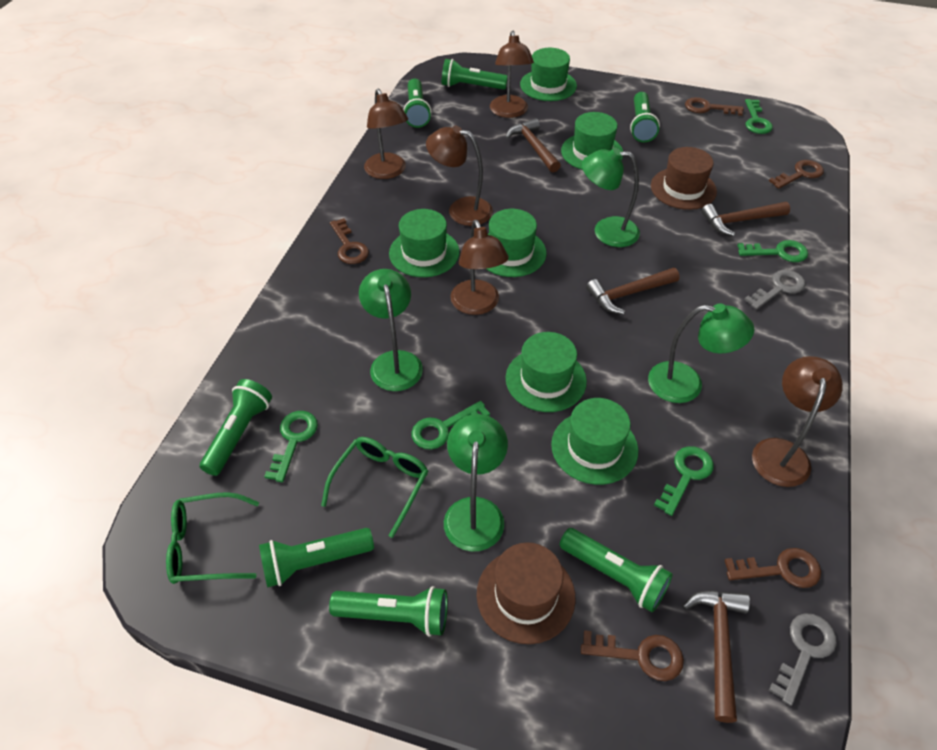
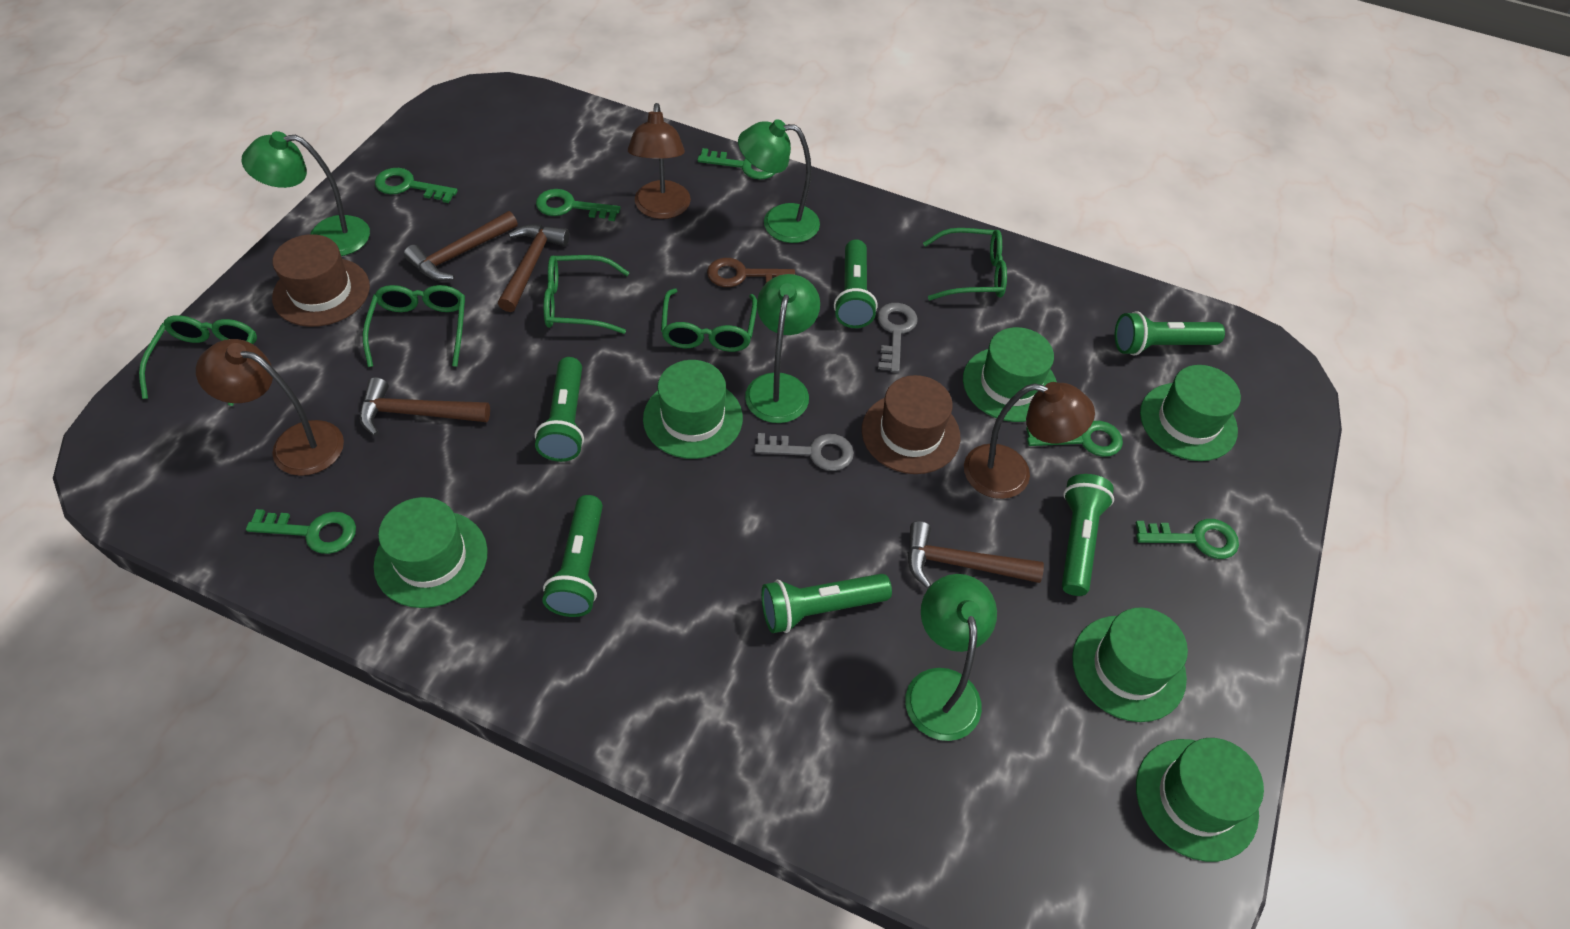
brown key: 5 -> 1
brown lamp: 5 -> 3
green flashlight: 7 -> 6
green glasses: 2 -> 5
green key: 5 -> 6

